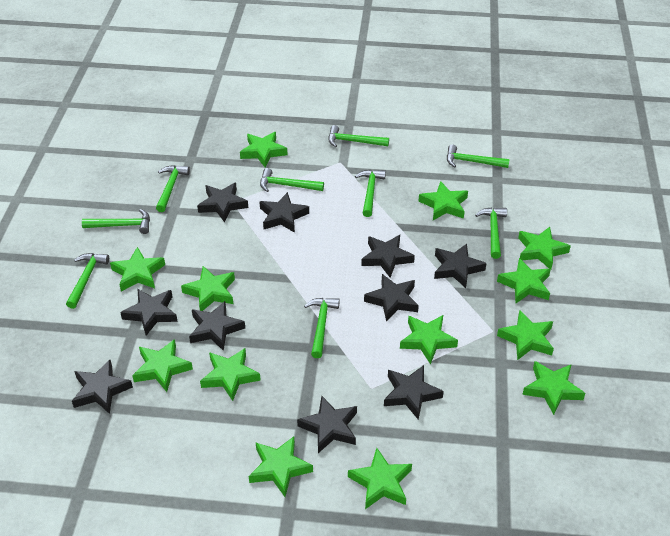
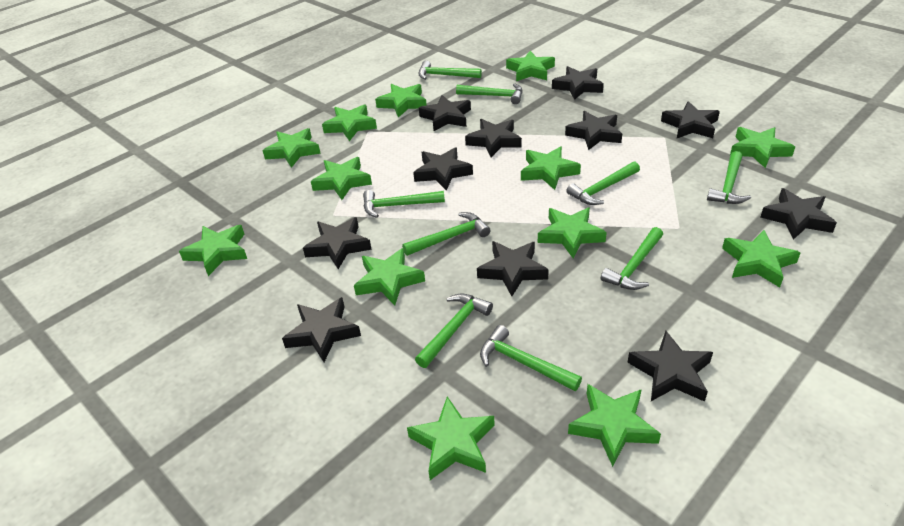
black star: 10 -> 11

